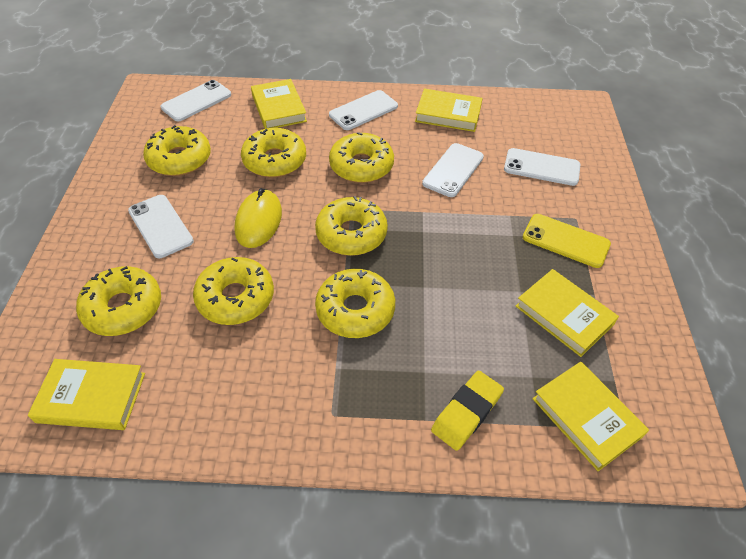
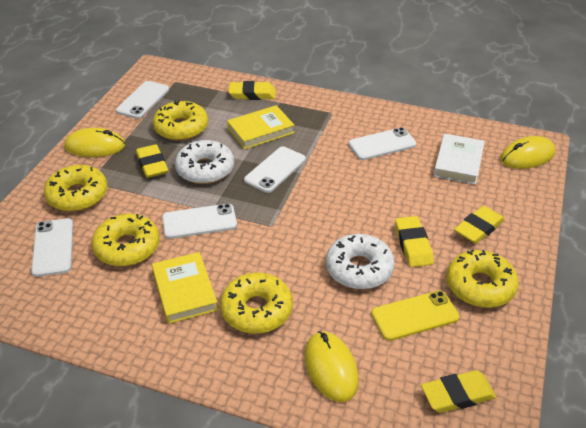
white book: 0 -> 1
white donut: 0 -> 2
yellow book: 5 -> 2
yellow donut: 7 -> 5
yellow eraser: 1 -> 5
yellow mouse: 1 -> 3

